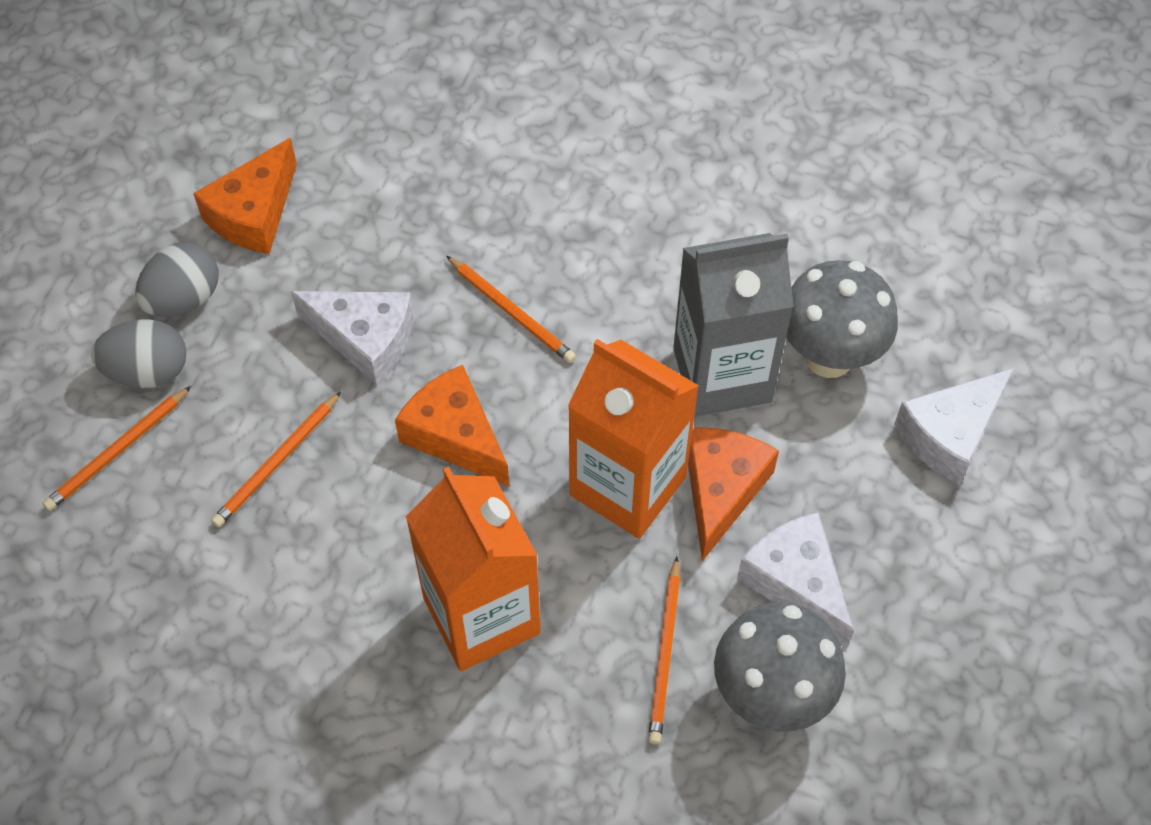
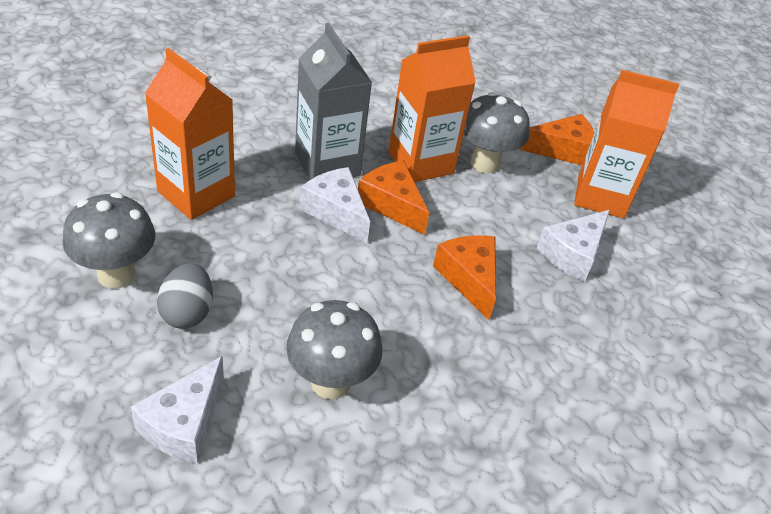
grey egg: 2 -> 1
grey mushroom: 2 -> 3
orange carton: 2 -> 3
orange pencil: 4 -> 0

